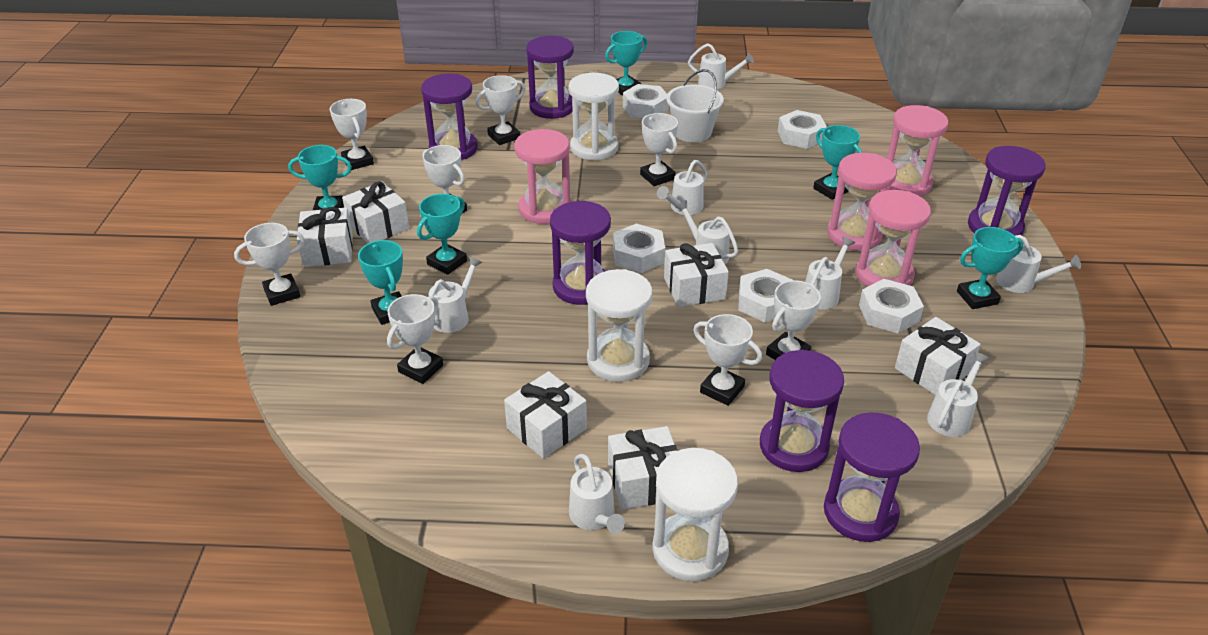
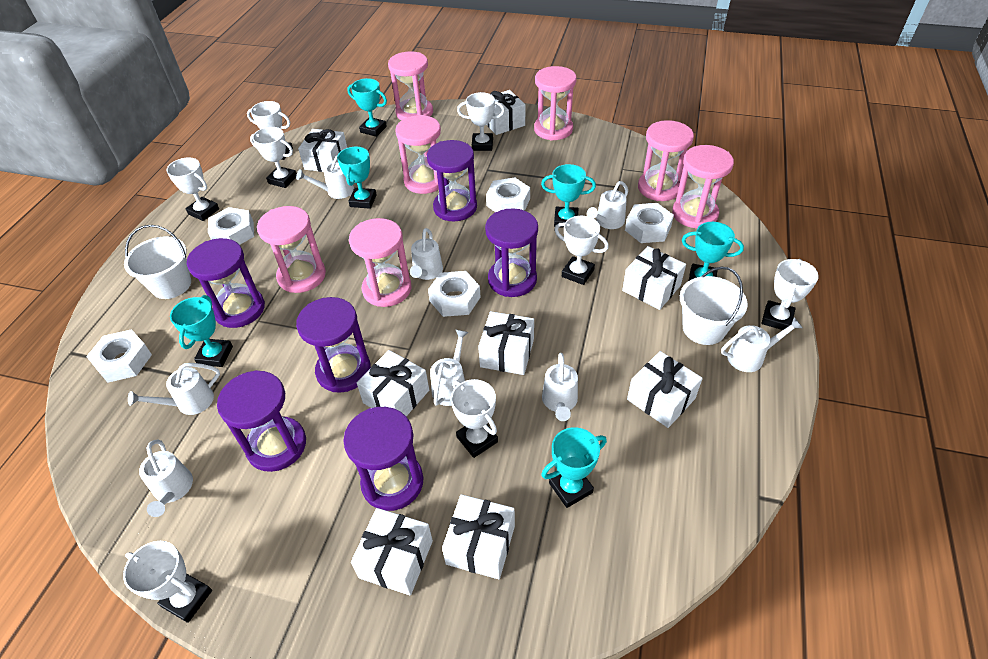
pink hourglass: 4 -> 7
white bucket: 1 -> 2
white gift: 6 -> 8
white hourglass: 3 -> 0

